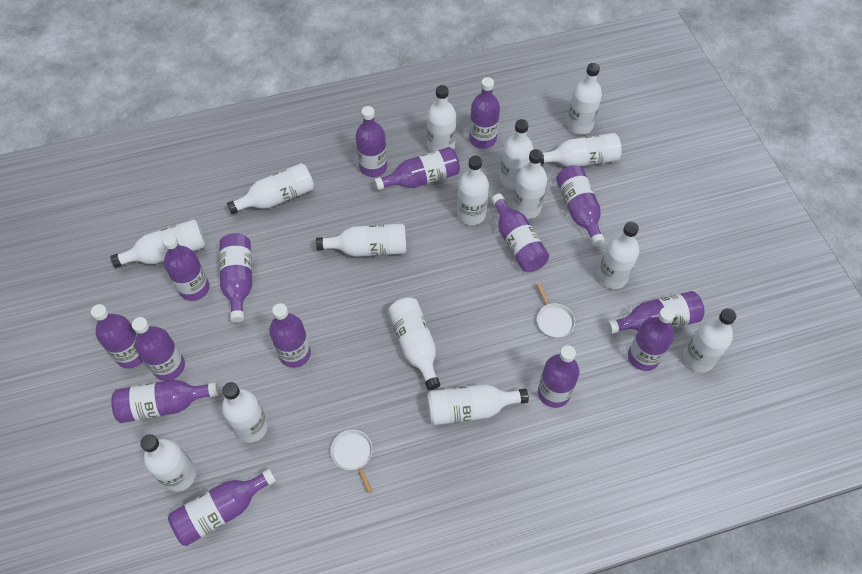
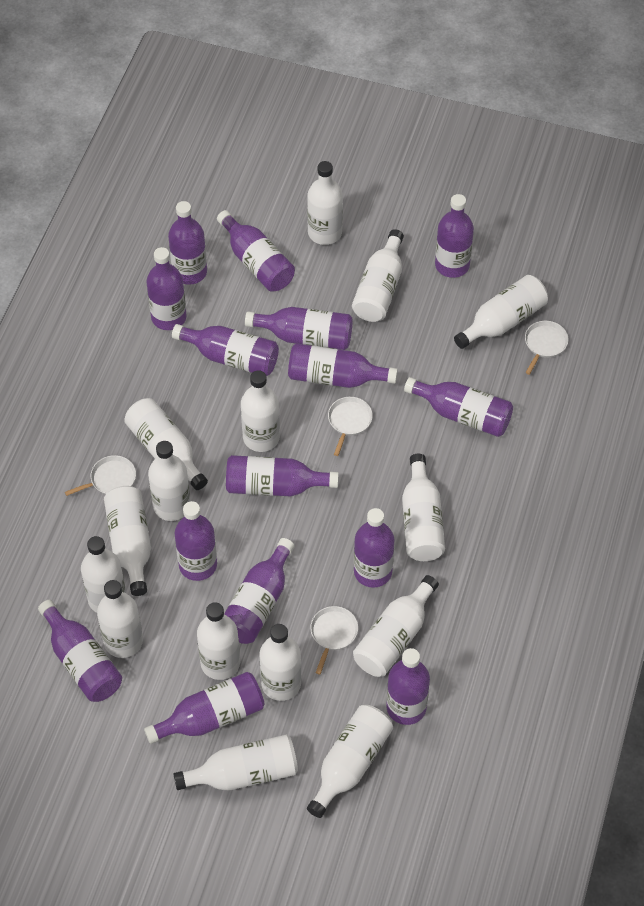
white pan: 2 -> 4

